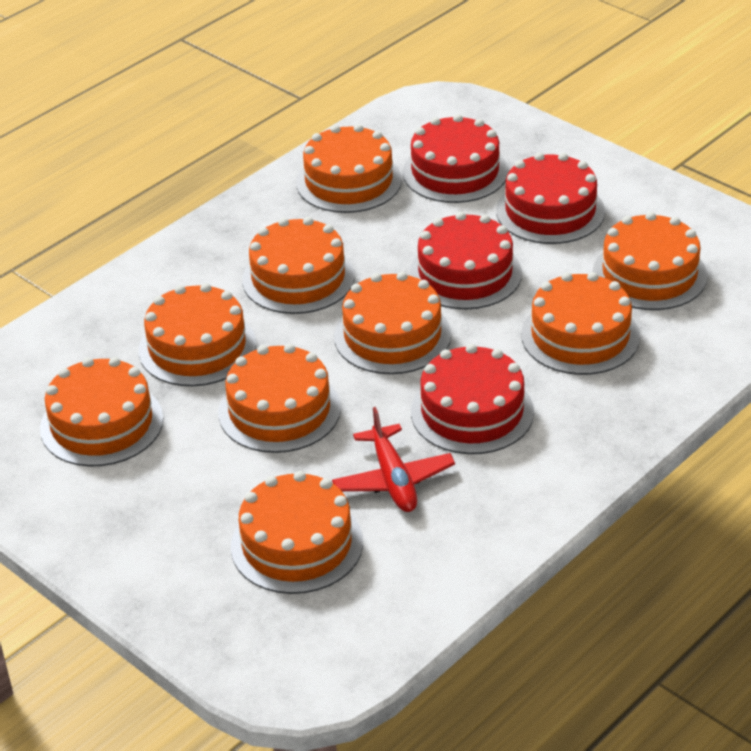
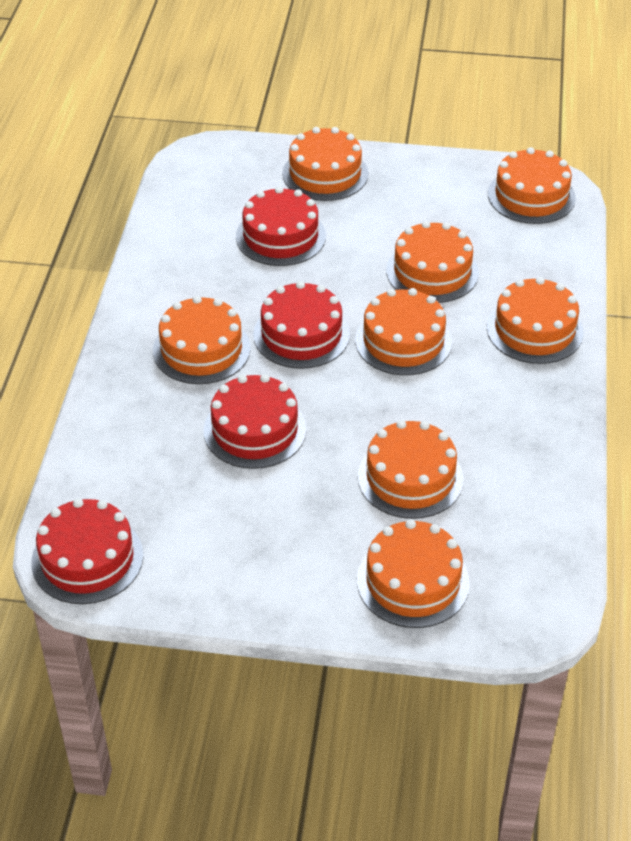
orange cake: 9 -> 8
red plane: 1 -> 0

